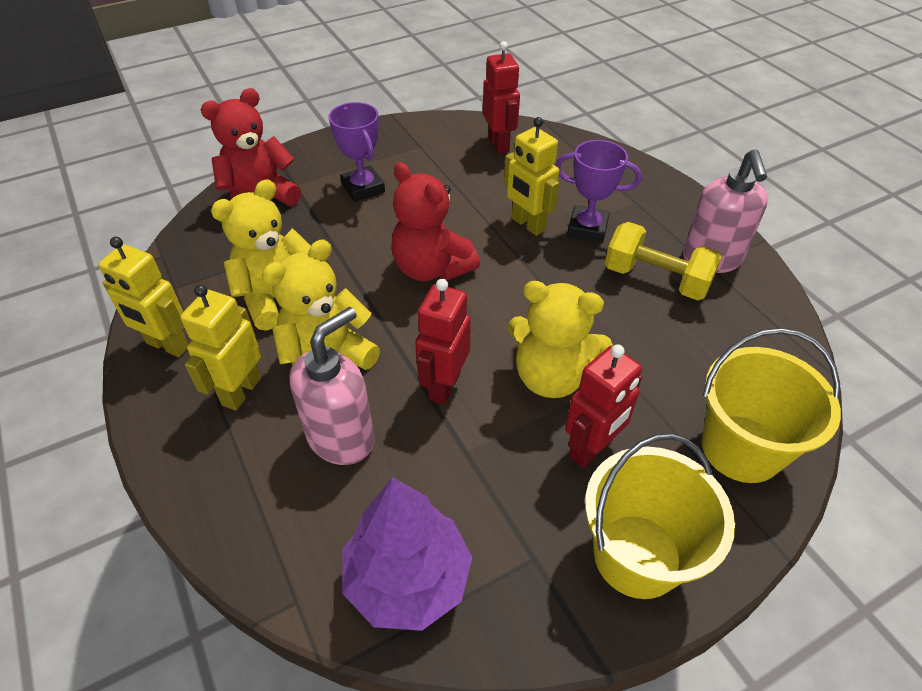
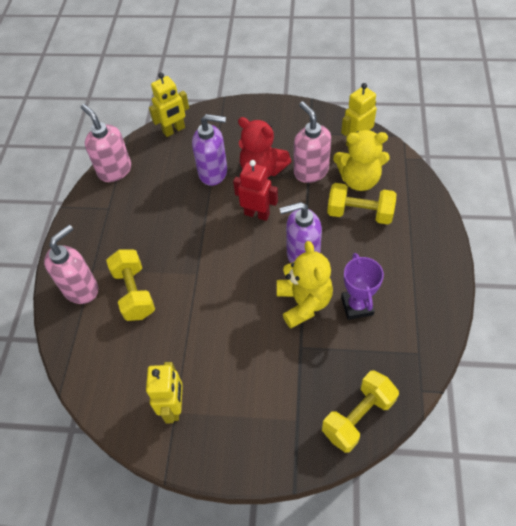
pink soap dispenser: 2 -> 3
purple soap dispenser: 0 -> 2
purple tree: 1 -> 0
purple trophy: 2 -> 1
red robot: 3 -> 1
red teddy bear: 2 -> 1
yellow bucket: 2 -> 0
yellow dumbbell: 1 -> 3
yellow teddy bear: 3 -> 2

